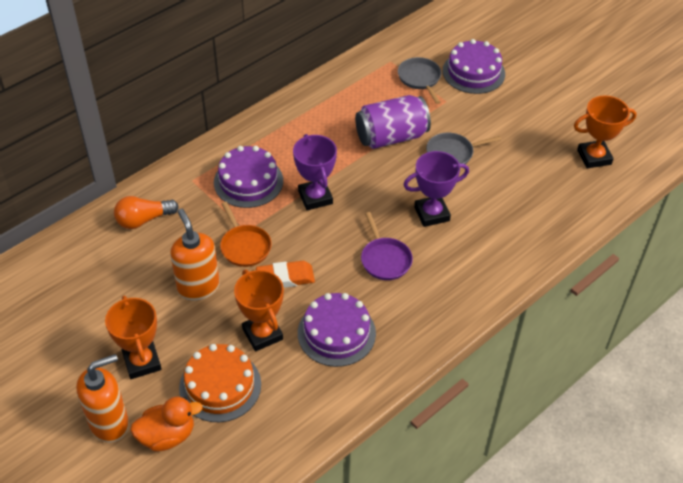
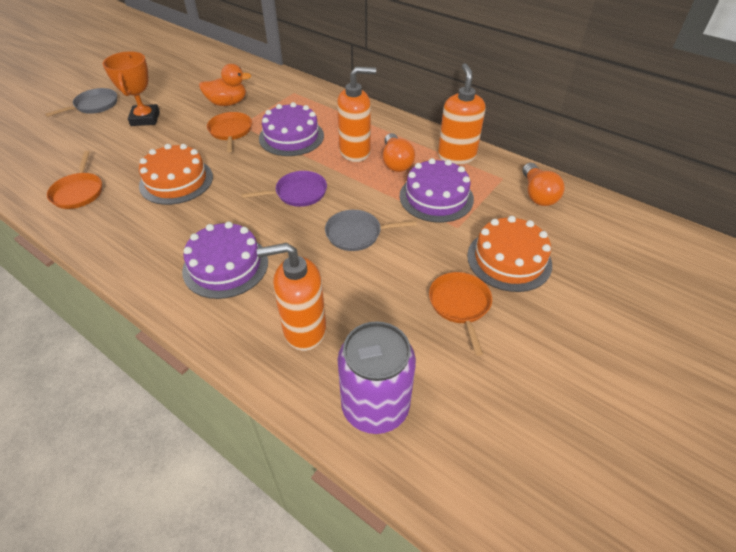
orange cake: 1 -> 2
orange eraser: 1 -> 0
orange light bulb: 1 -> 2
orange pan: 1 -> 3
orange soap dispenser: 2 -> 3
orange trophy: 3 -> 1
purple trophy: 2 -> 0

